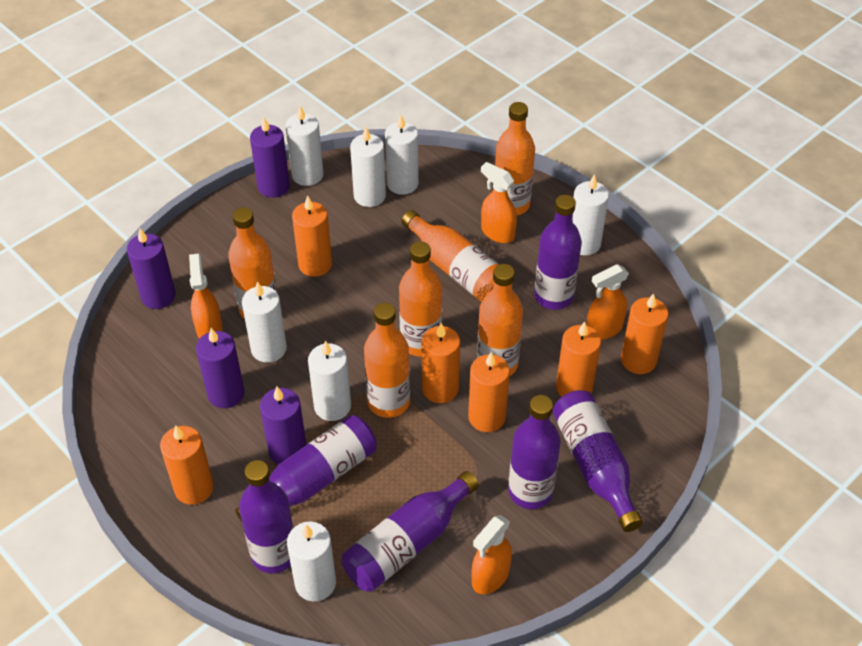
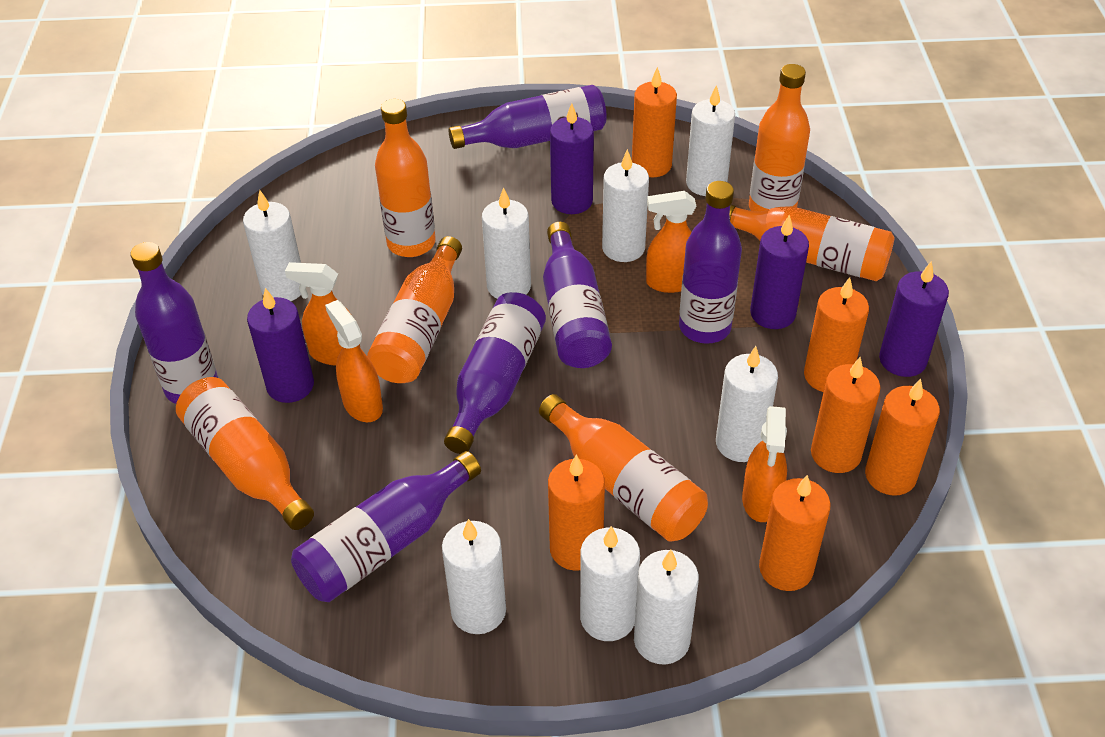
white candle: 7 -> 8

